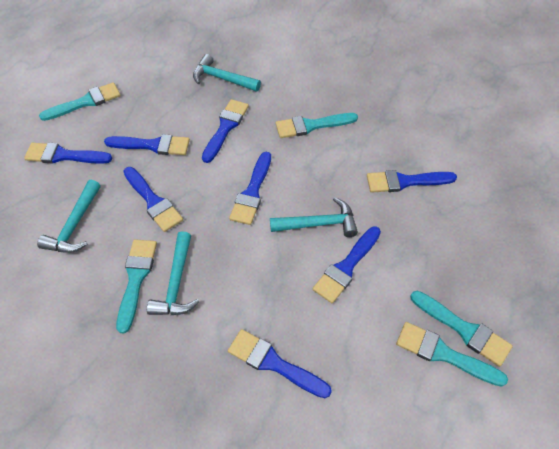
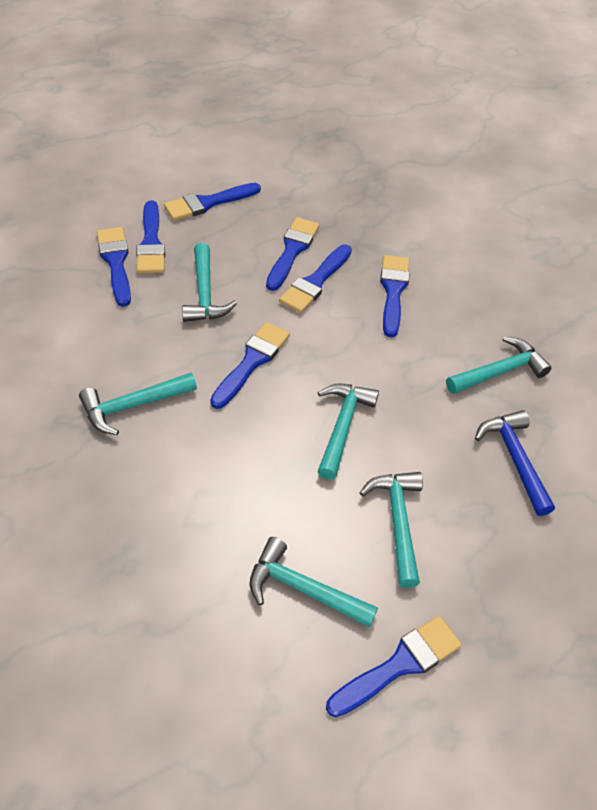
blue hammer: 0 -> 1
turquoise brush: 5 -> 0
turquoise hammer: 4 -> 6

